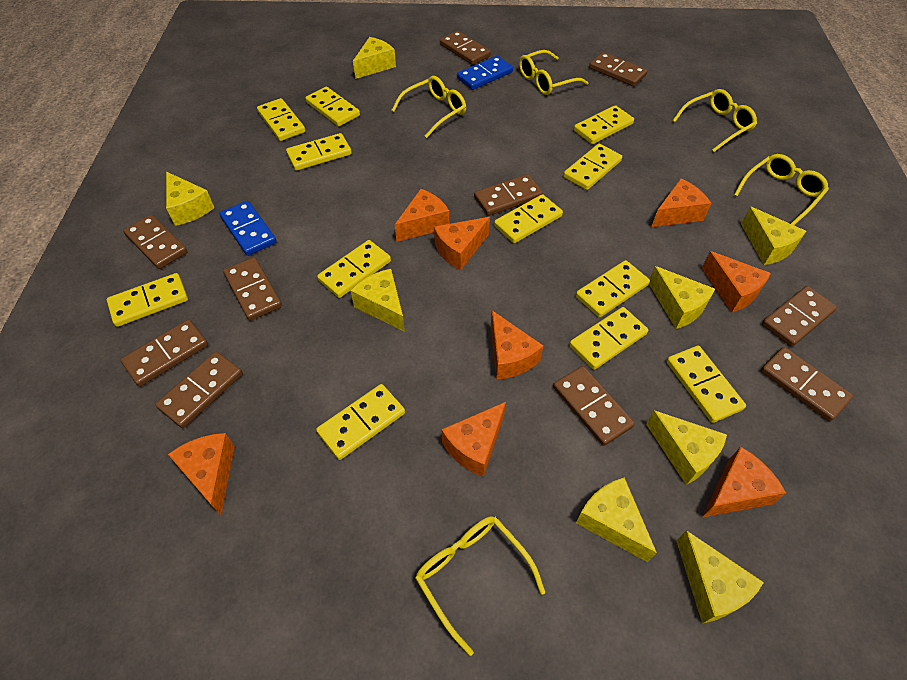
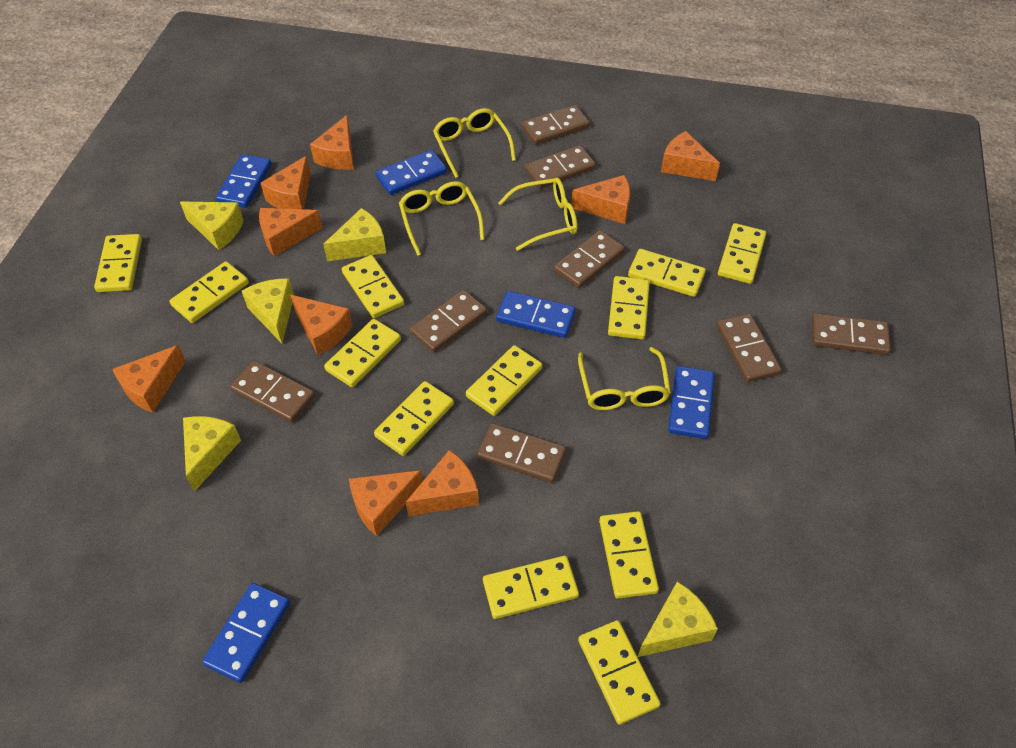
blue domino: 2 -> 5
brown domino: 10 -> 8
orange cheese: 8 -> 9
yellow cheese: 8 -> 5
yellow glasses: 5 -> 4

